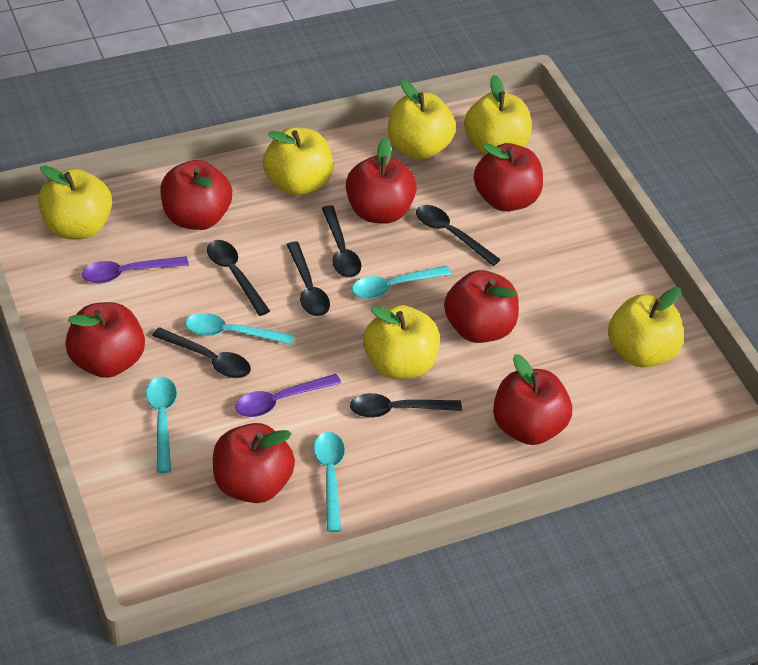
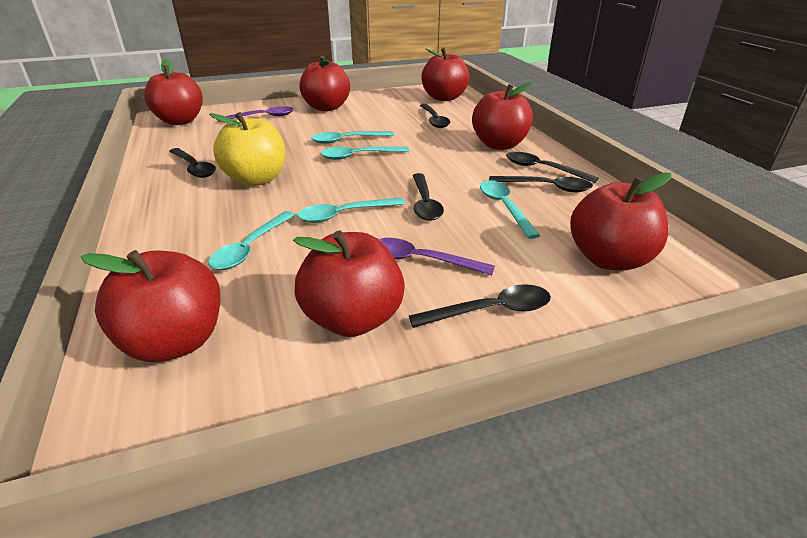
turquoise spoon: 4 -> 5
yellow apple: 6 -> 1

